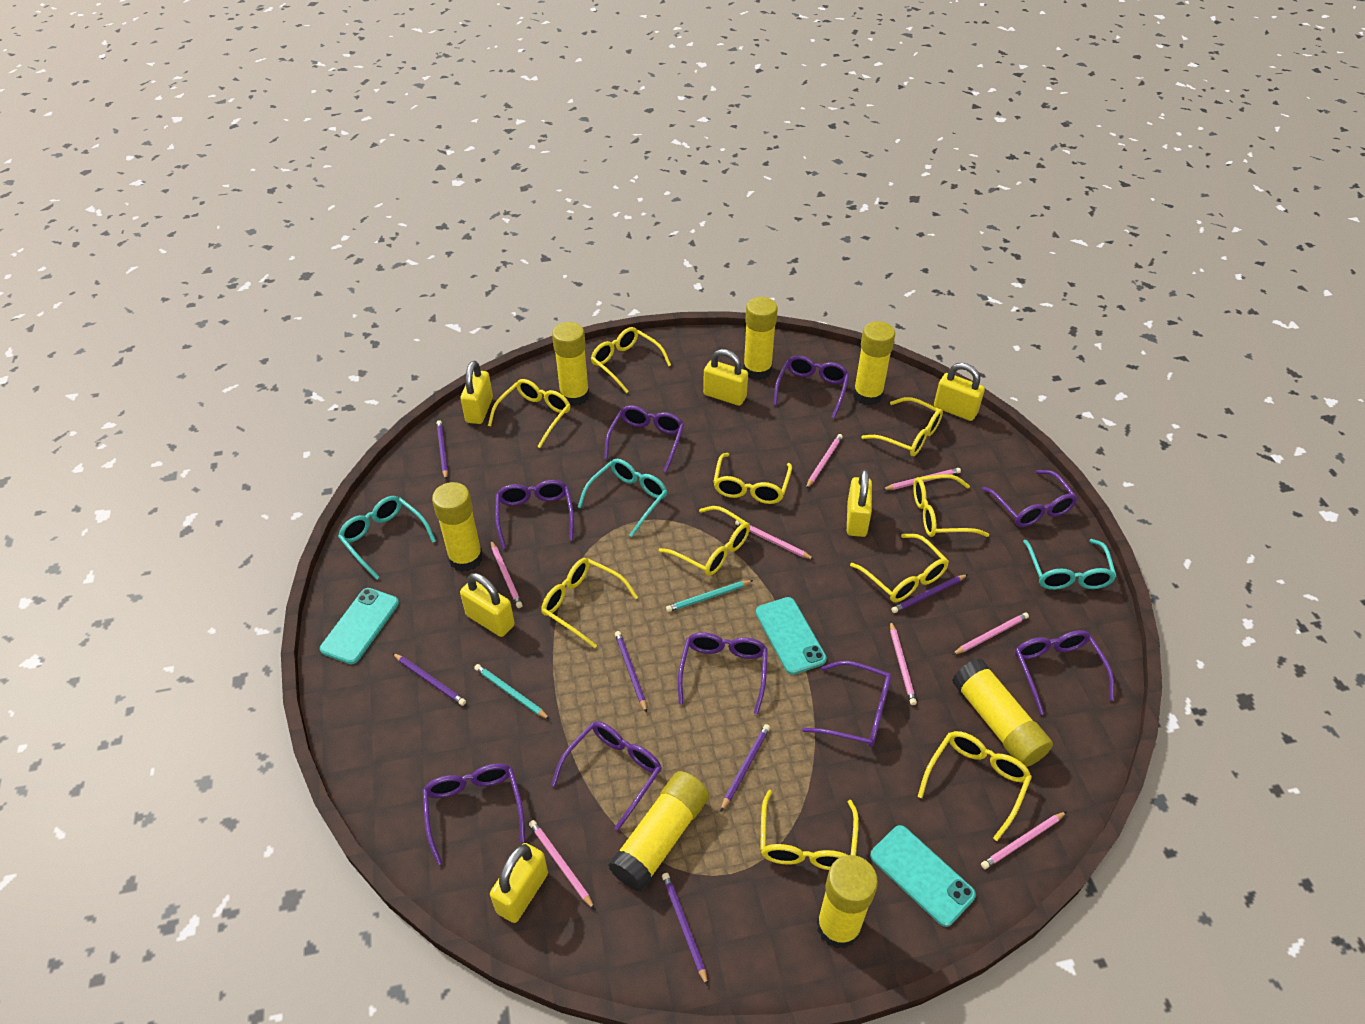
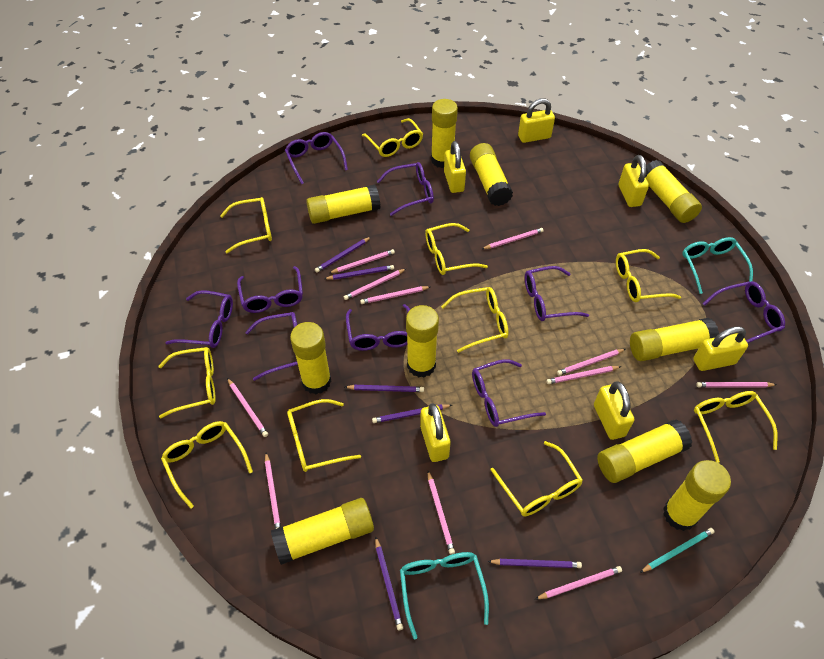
pink pencil: 8 -> 11
turquoise glasses: 3 -> 2
turquoise pencil: 2 -> 1
turquoise phone: 3 -> 0
yellow glue stick: 7 -> 10

